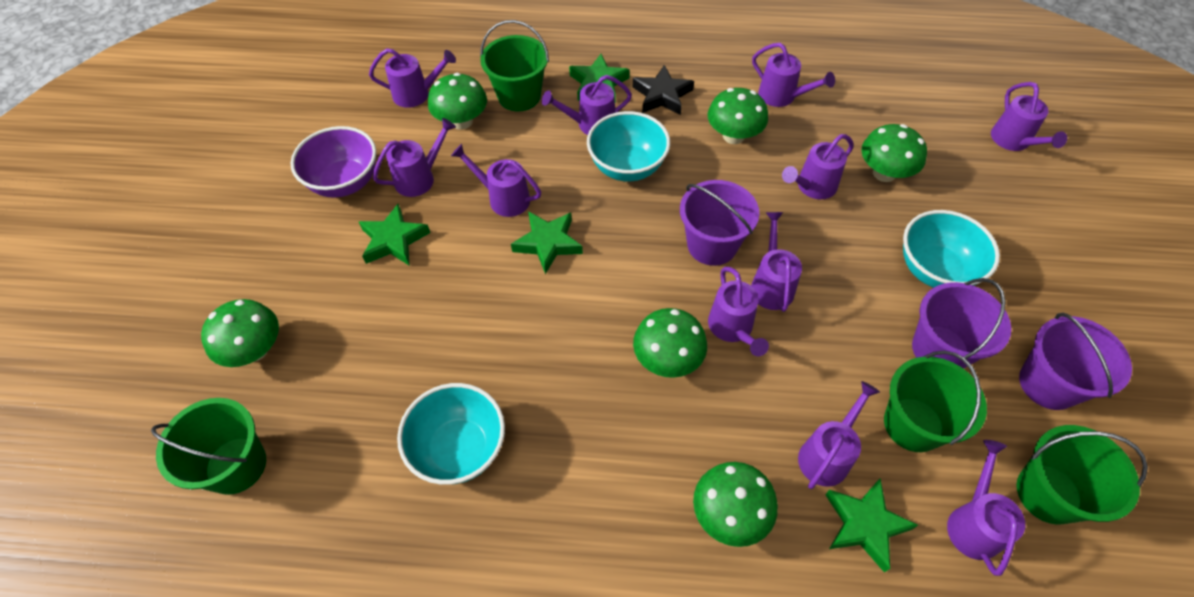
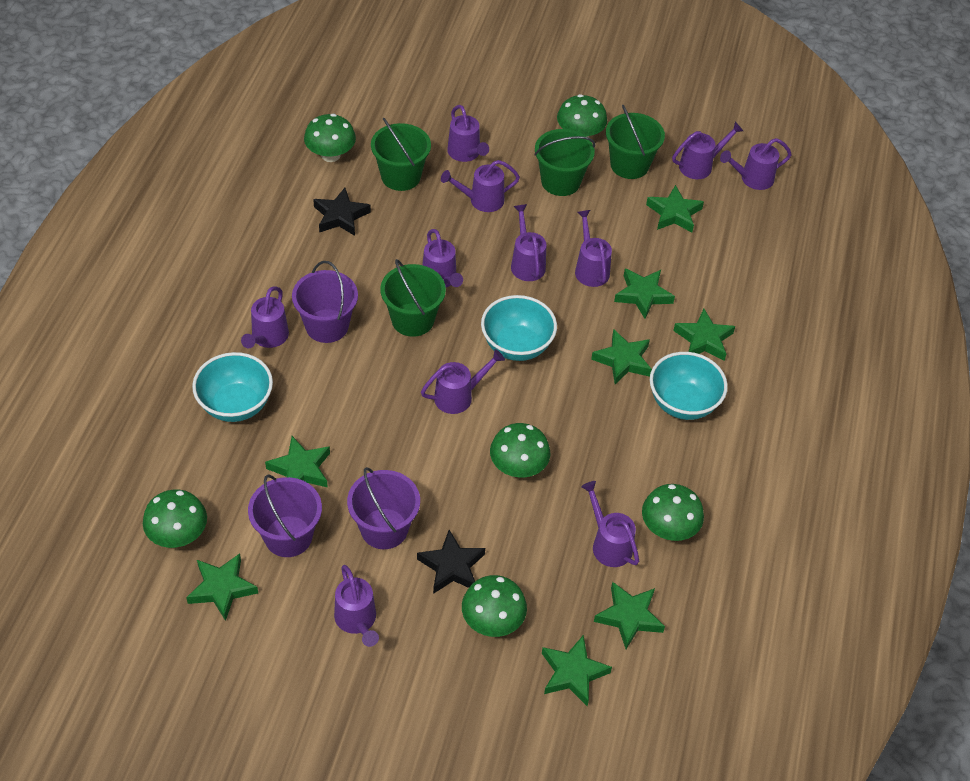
black star: 1 -> 2
green star: 4 -> 8
purple bowl: 1 -> 0

